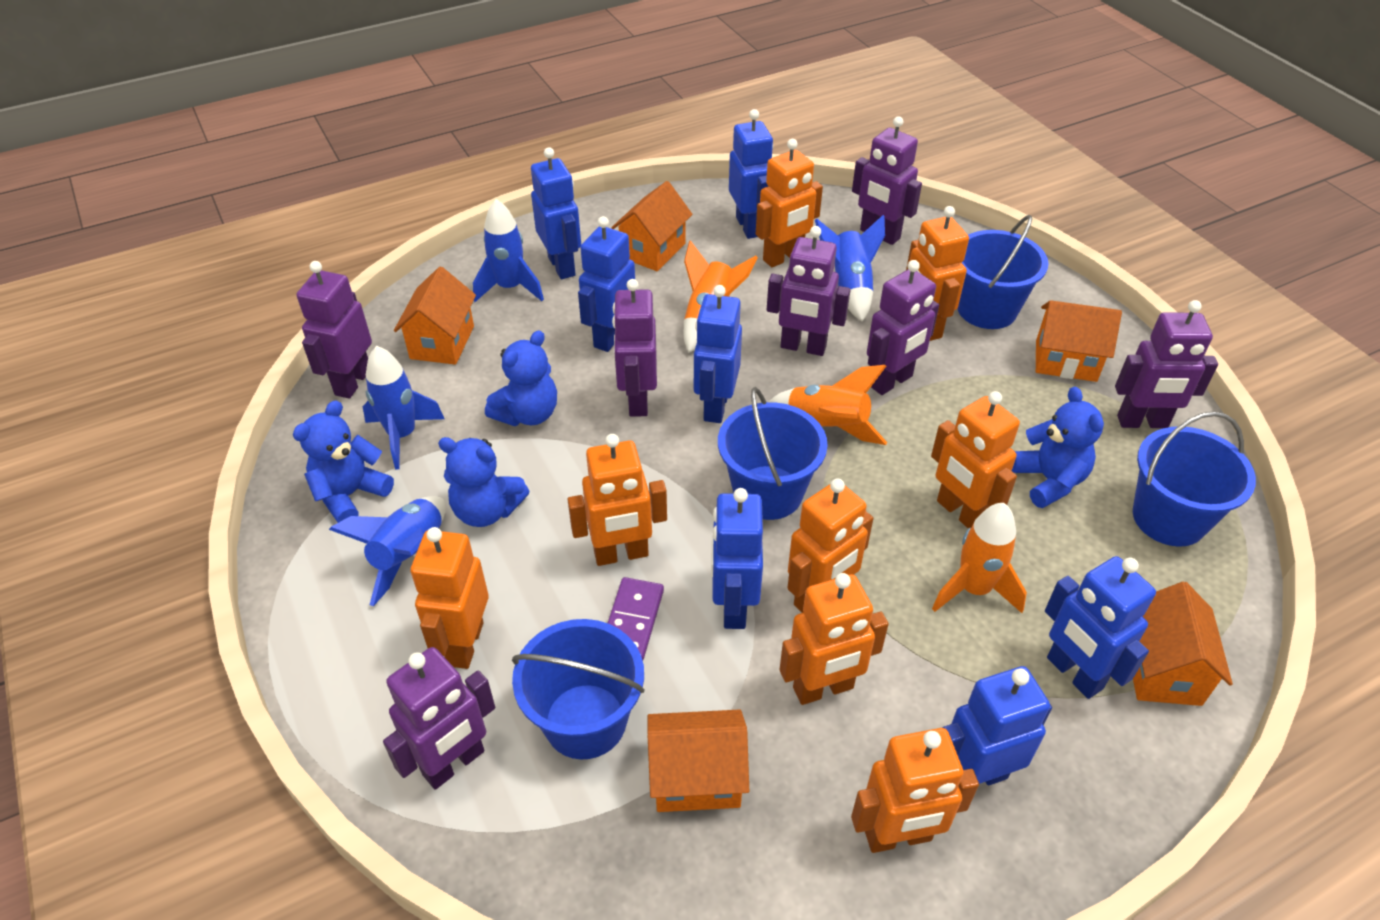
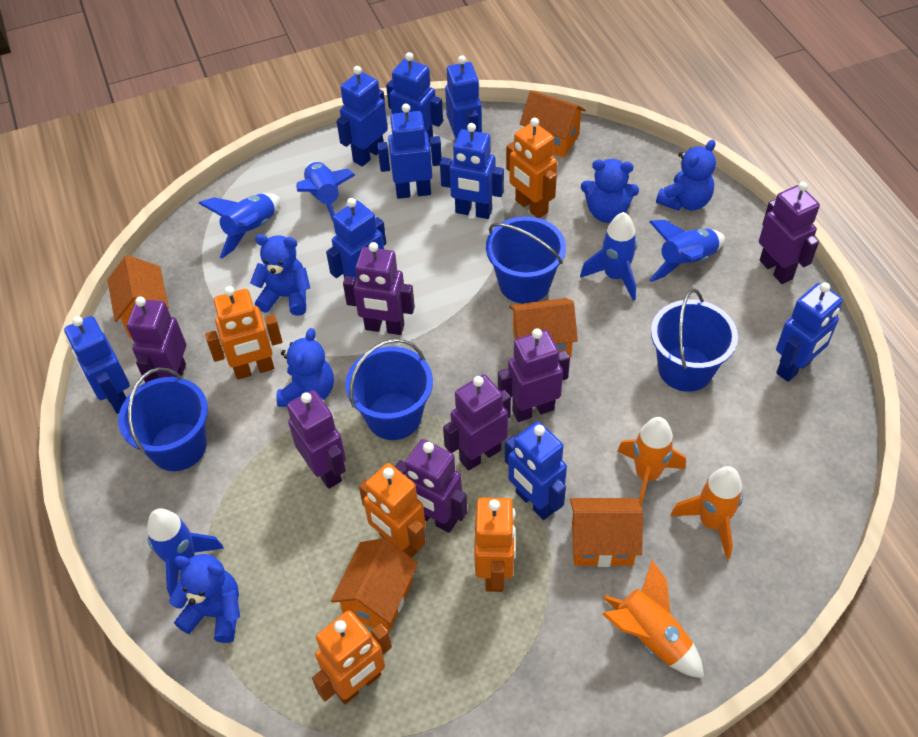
blue robot: 7 -> 9
blue rocket: 4 -> 5
blue teddy bear: 4 -> 5
orange robot: 8 -> 5
purple domino: 1 -> 0

